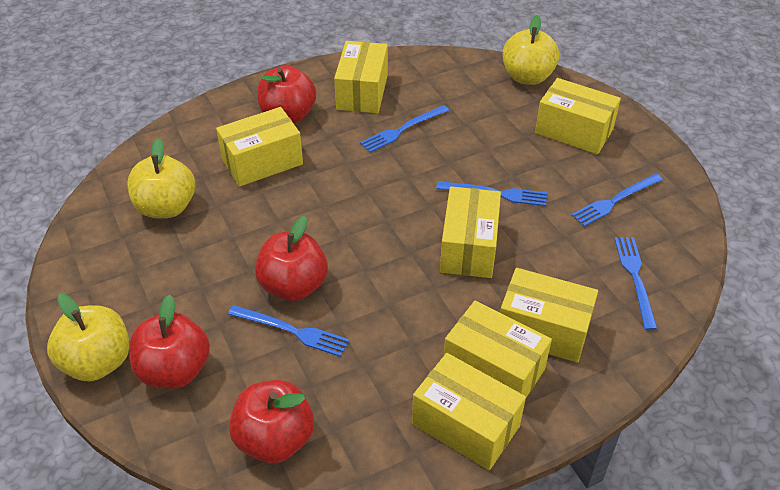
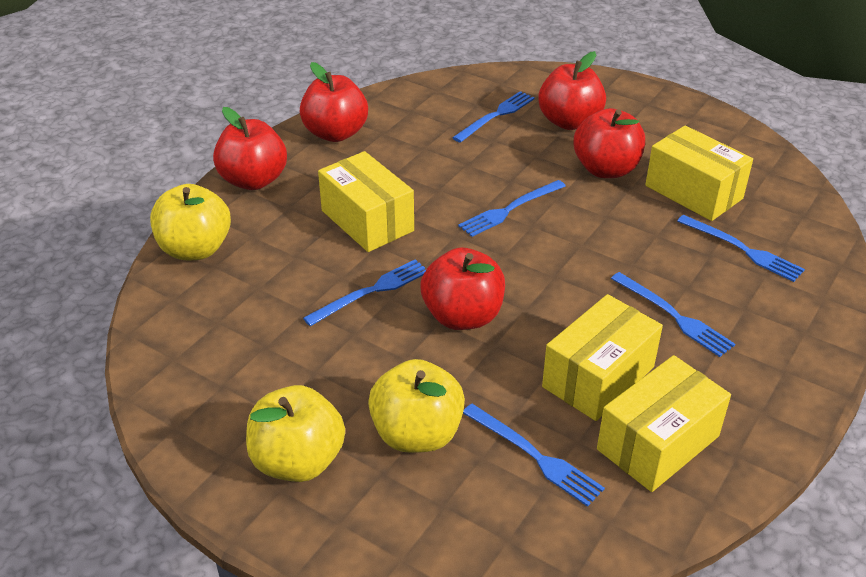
blue fork: 5 -> 6
red apple: 4 -> 5
yellow box: 7 -> 4

